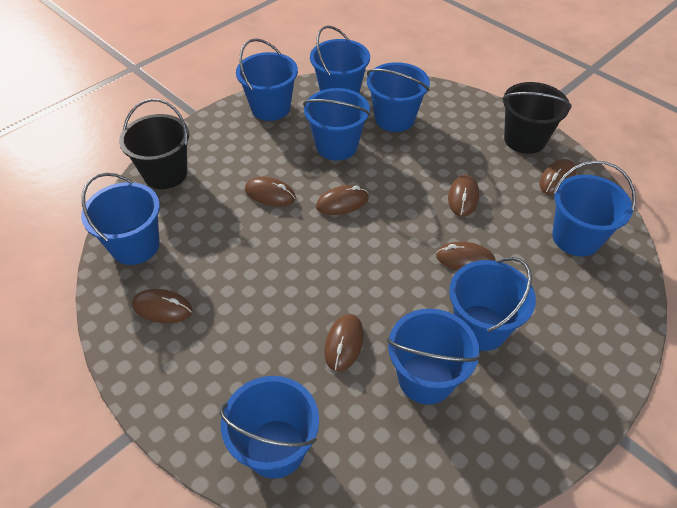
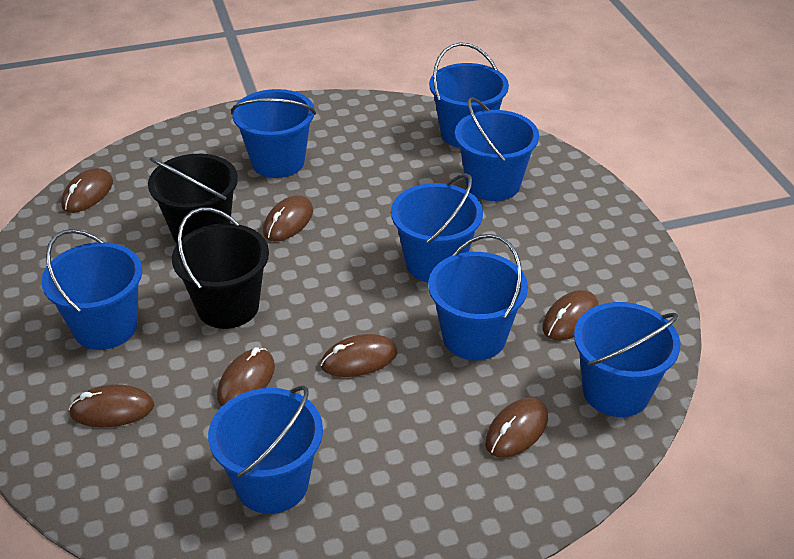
blue bucket: 9 -> 8

